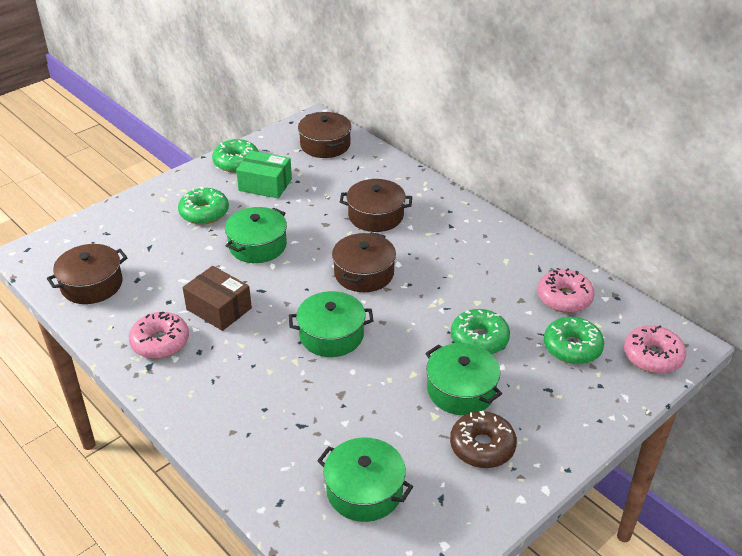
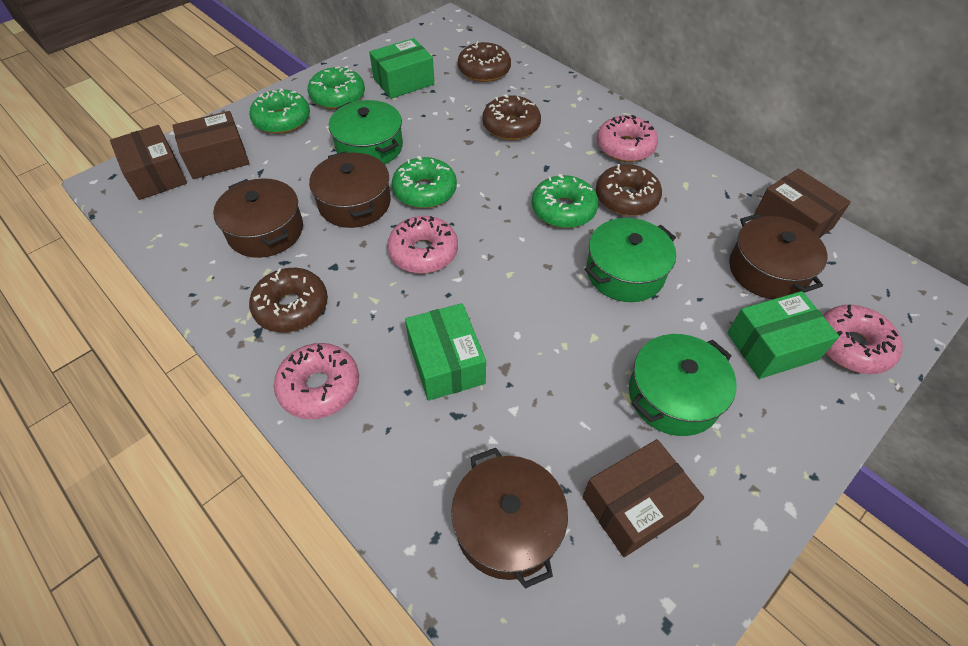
brown box: 1 -> 4
brown donut: 1 -> 4
green box: 1 -> 3
green pot: 4 -> 3
pink donut: 3 -> 4

